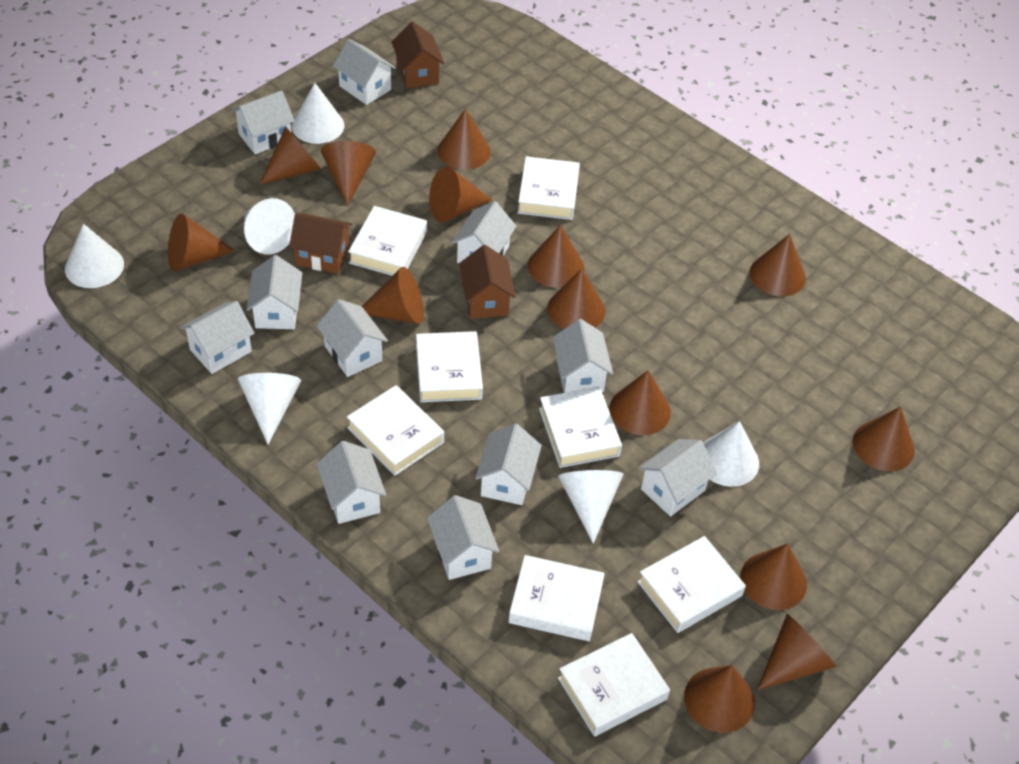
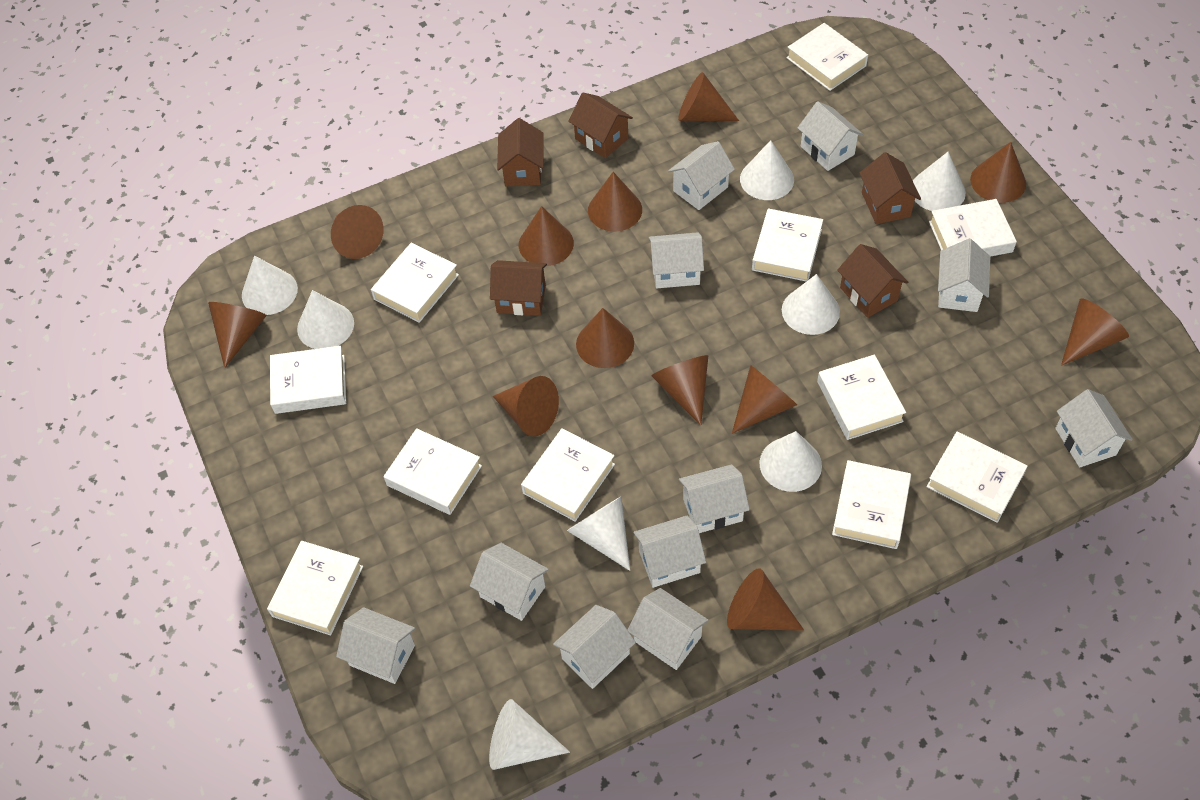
brown cone: 14 -> 12
brown house: 3 -> 5
white book: 8 -> 11
white cone: 6 -> 8

